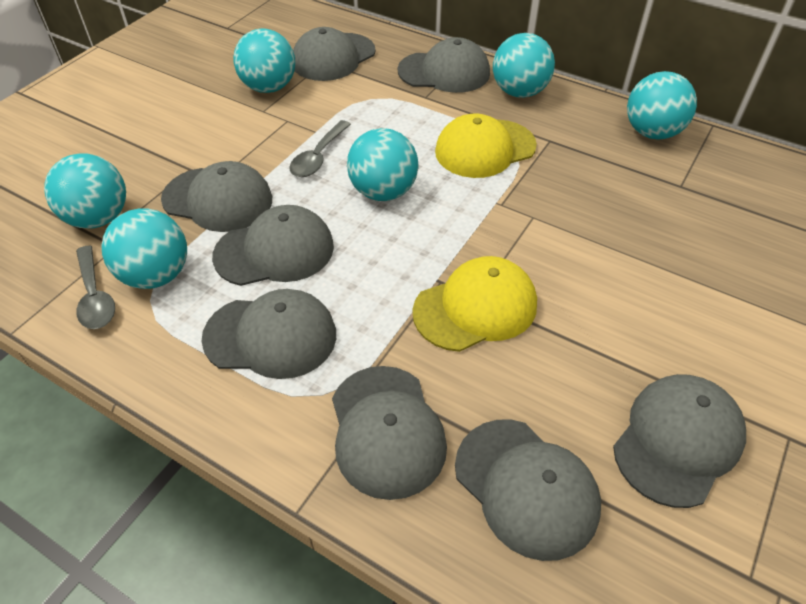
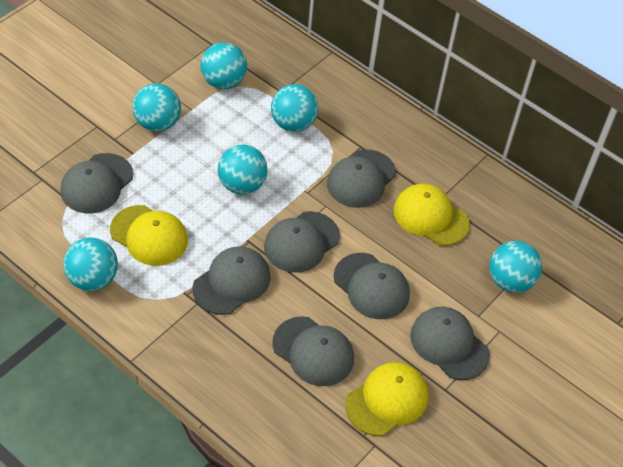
grey cap: 8 -> 7
grey spoon: 2 -> 0
yellow cap: 2 -> 3

